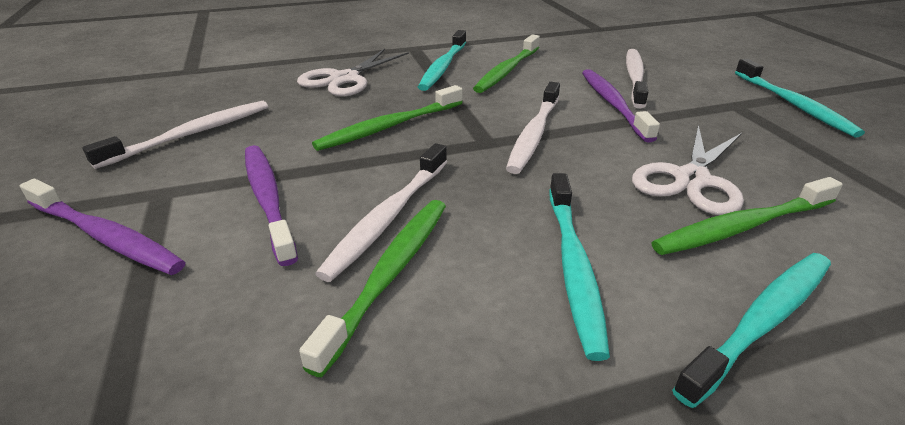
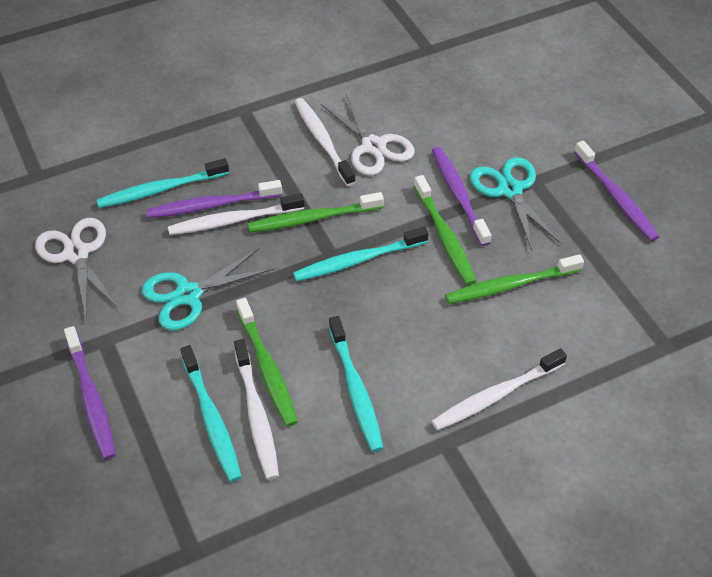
purple toothbrush: 3 -> 4
turquoise scissors: 0 -> 2

